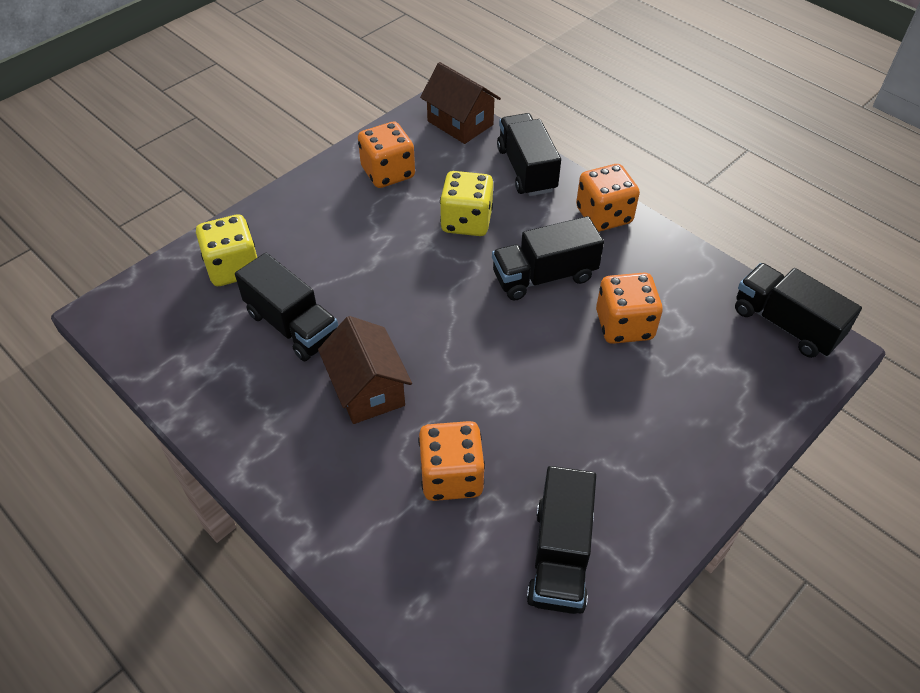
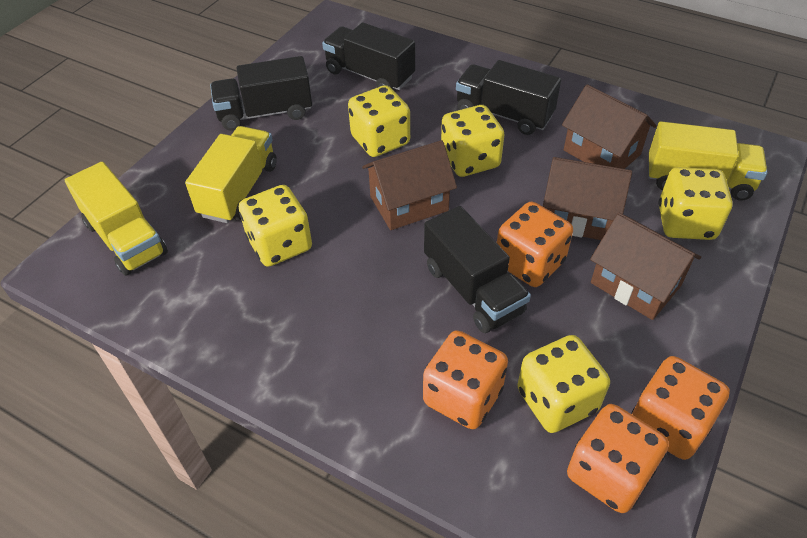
black truck: 5 -> 4
brown house: 2 -> 4
yellow dice: 2 -> 5
yellow truck: 0 -> 3

